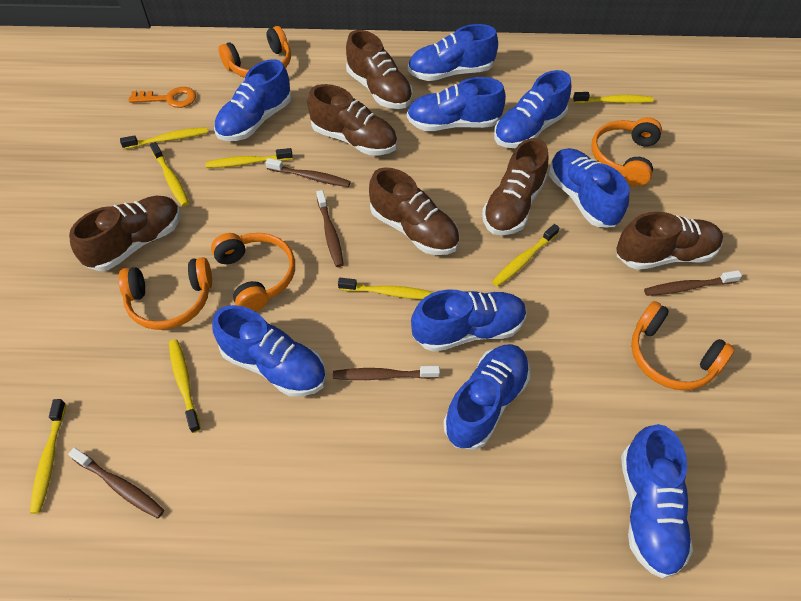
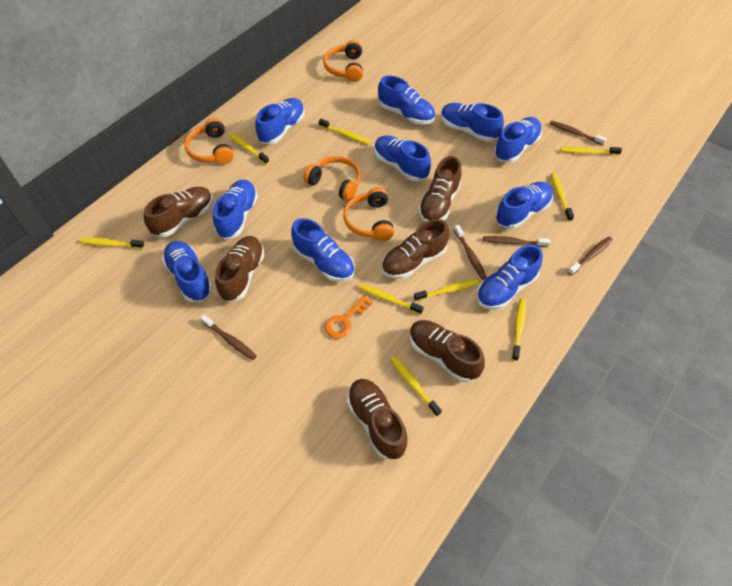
blue shoe: 9 -> 10
orange headphones: 5 -> 4
yellow toothbrush: 8 -> 9

